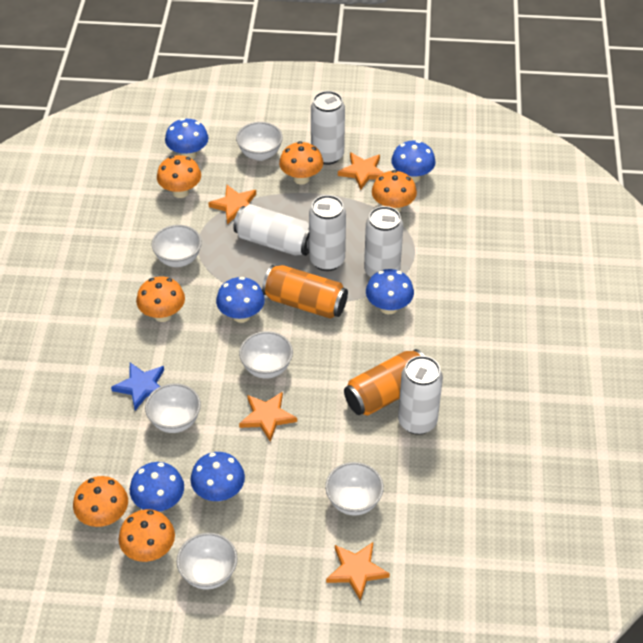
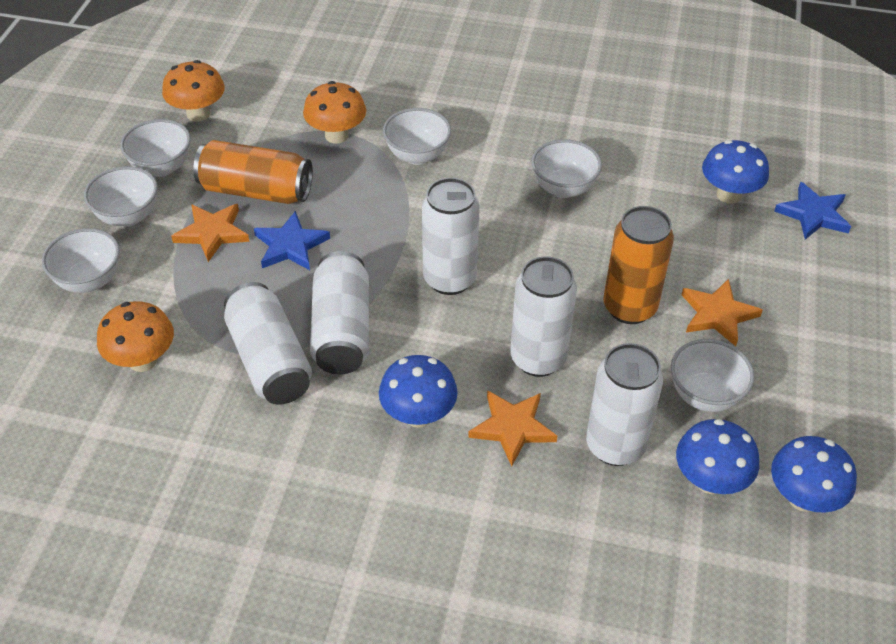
blue mushroom: 6 -> 4
blue star: 1 -> 2
orange mushroom: 6 -> 3
orange star: 4 -> 3

